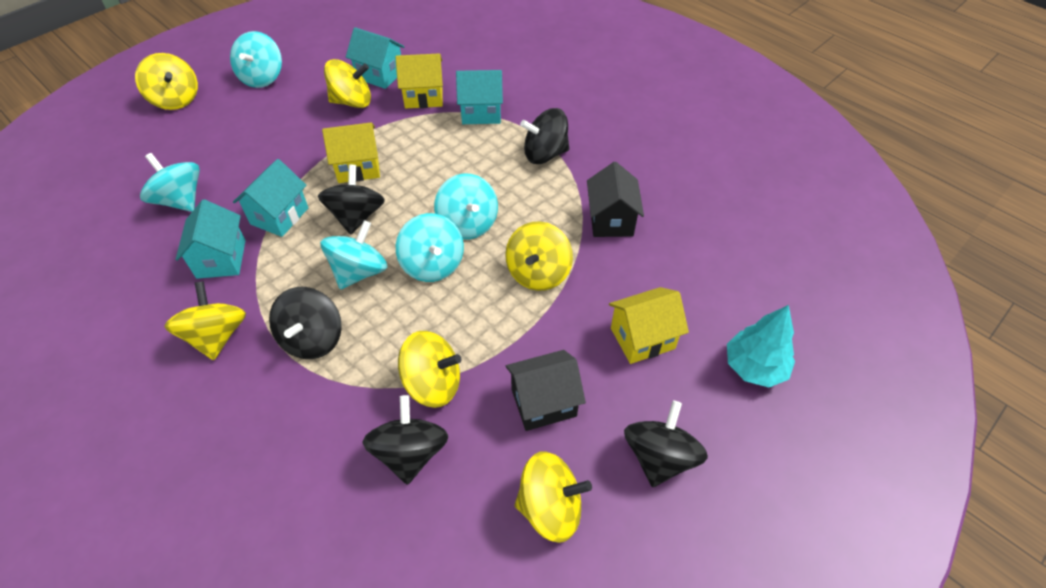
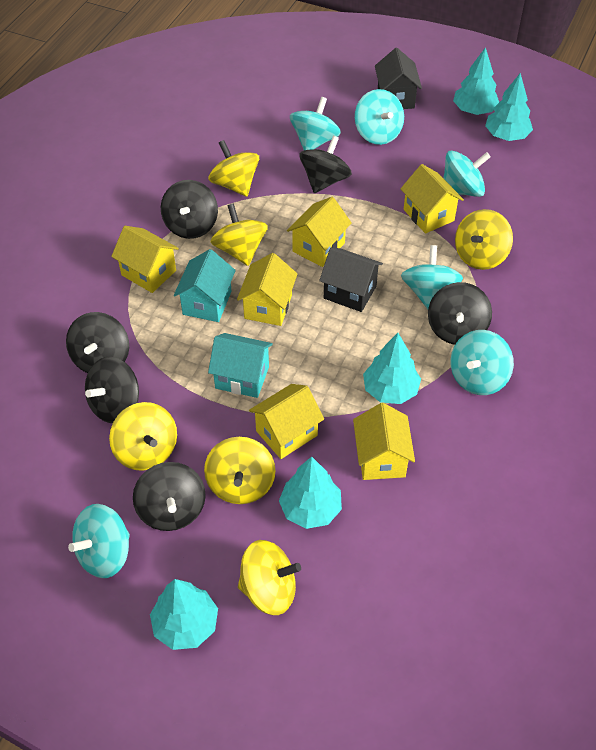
black spinning top: 5 -> 6
turquoise house: 4 -> 2
turquoise spinning top: 5 -> 6
turquoise tree: 1 -> 5
yellow house: 3 -> 6

